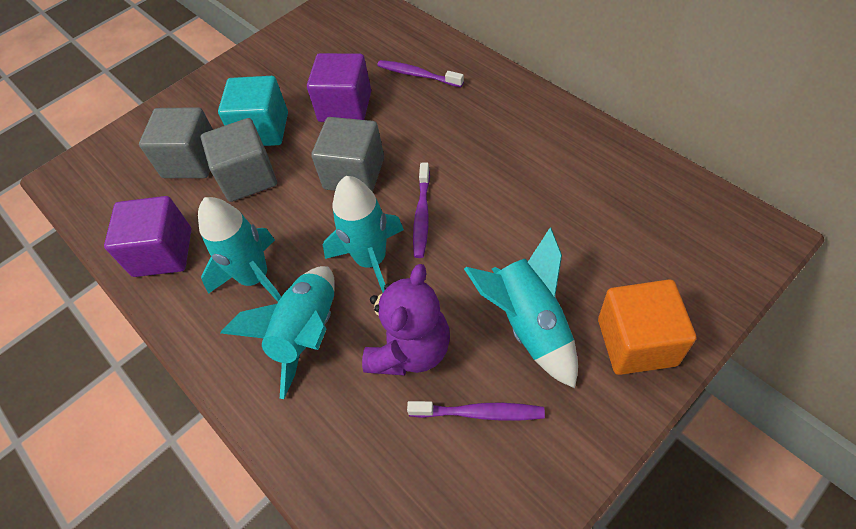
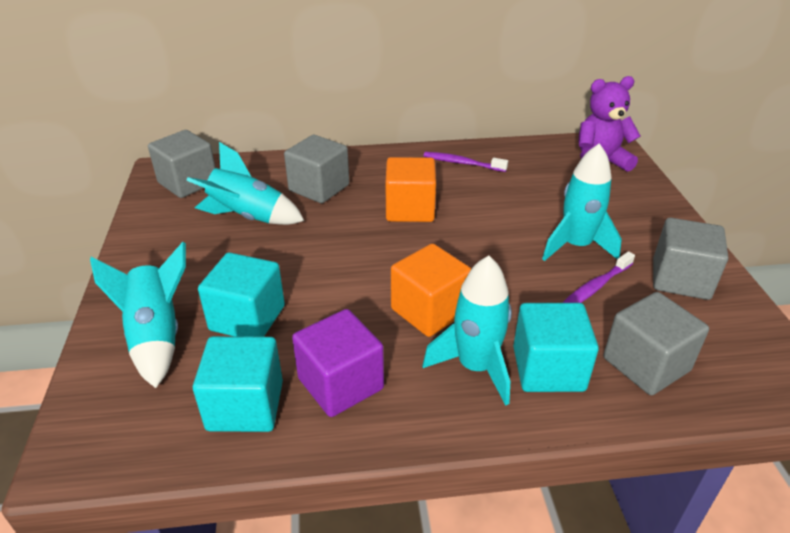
grey cube: 3 -> 4
orange cube: 1 -> 2
purple cube: 2 -> 1
purple toothbrush: 3 -> 2
turquoise cube: 1 -> 3

